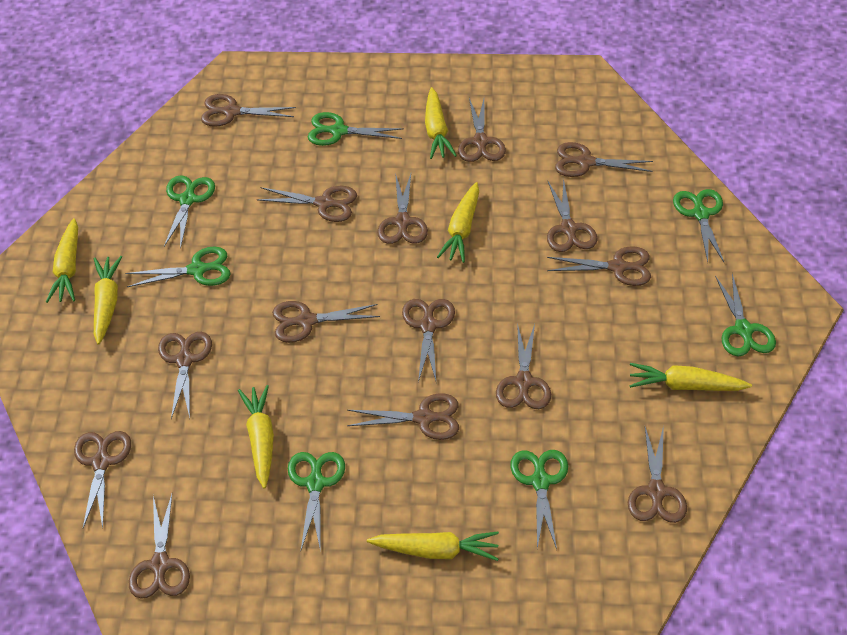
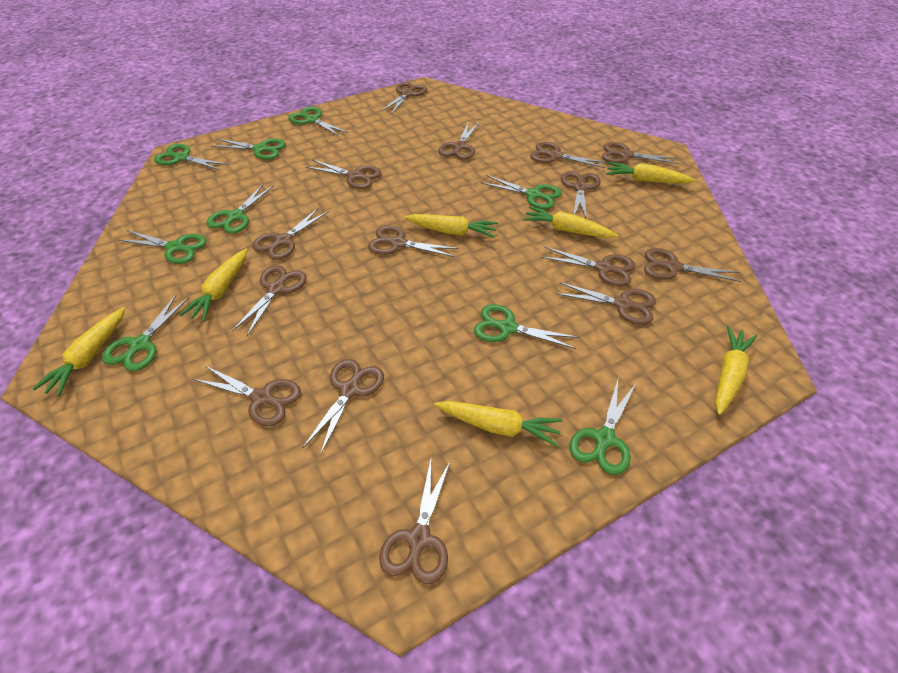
green scissors: 7 -> 9

